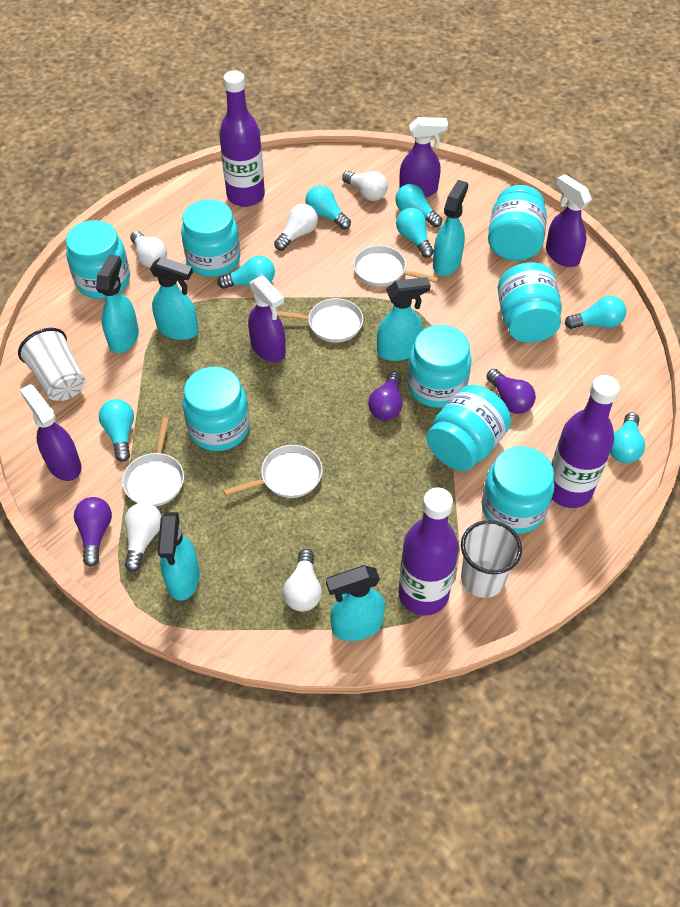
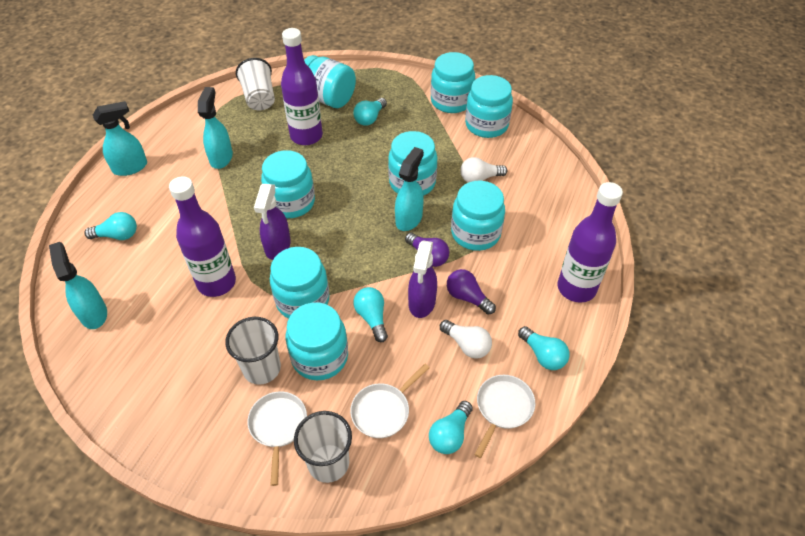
purple light bulb: 3 -> 2
purple spray bottle: 4 -> 2
turquoise light bulb: 7 -> 5
turquoise spray bottle: 6 -> 4
white cup: 2 -> 3
white light bulb: 5 -> 2
white pan: 4 -> 3

